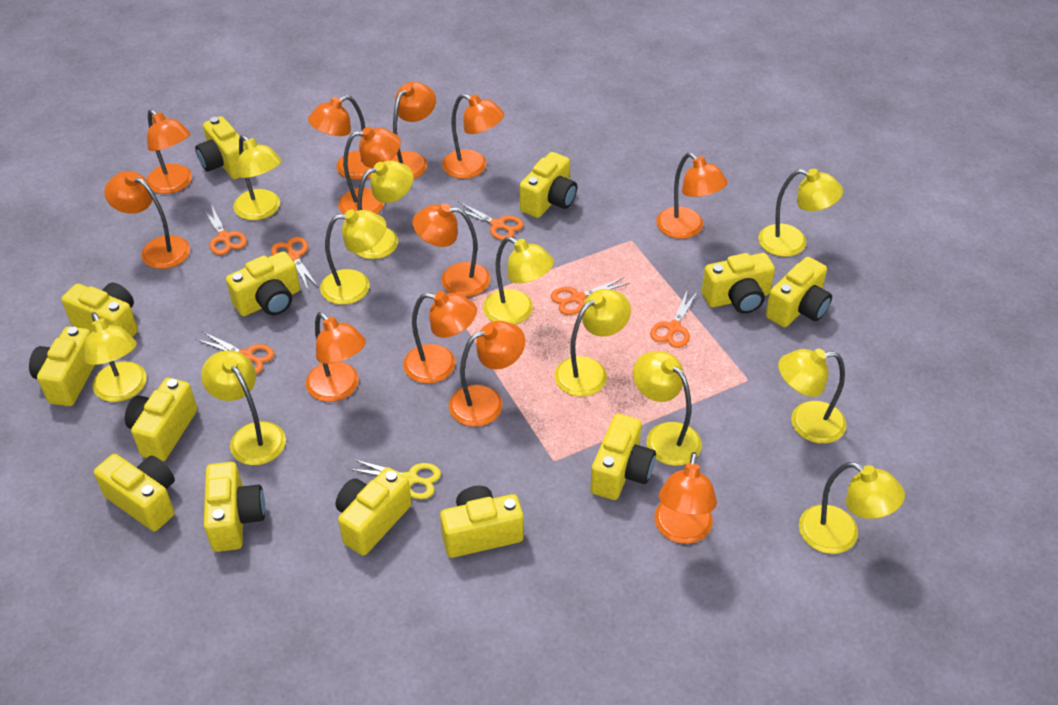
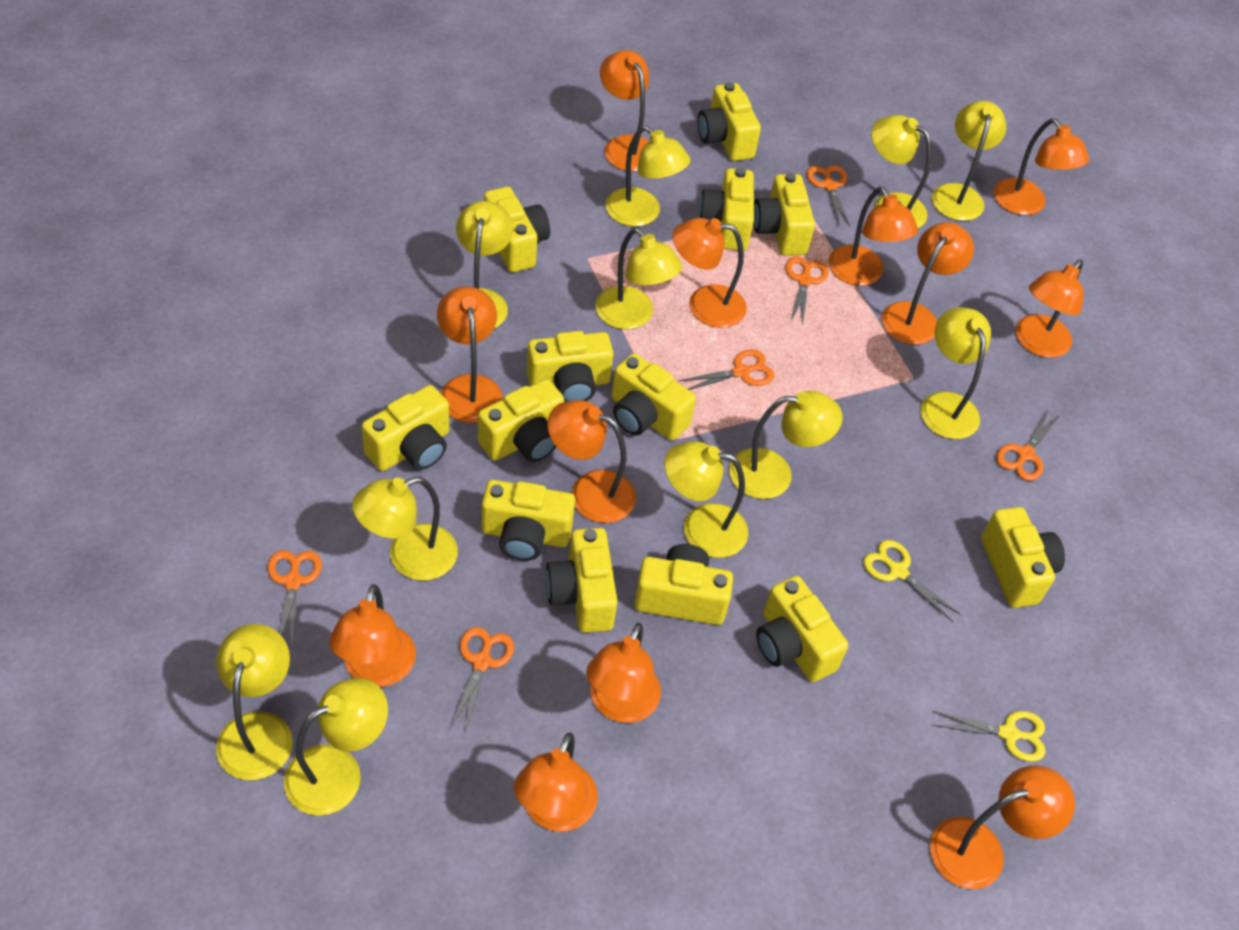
yellow scissors: 1 -> 2

